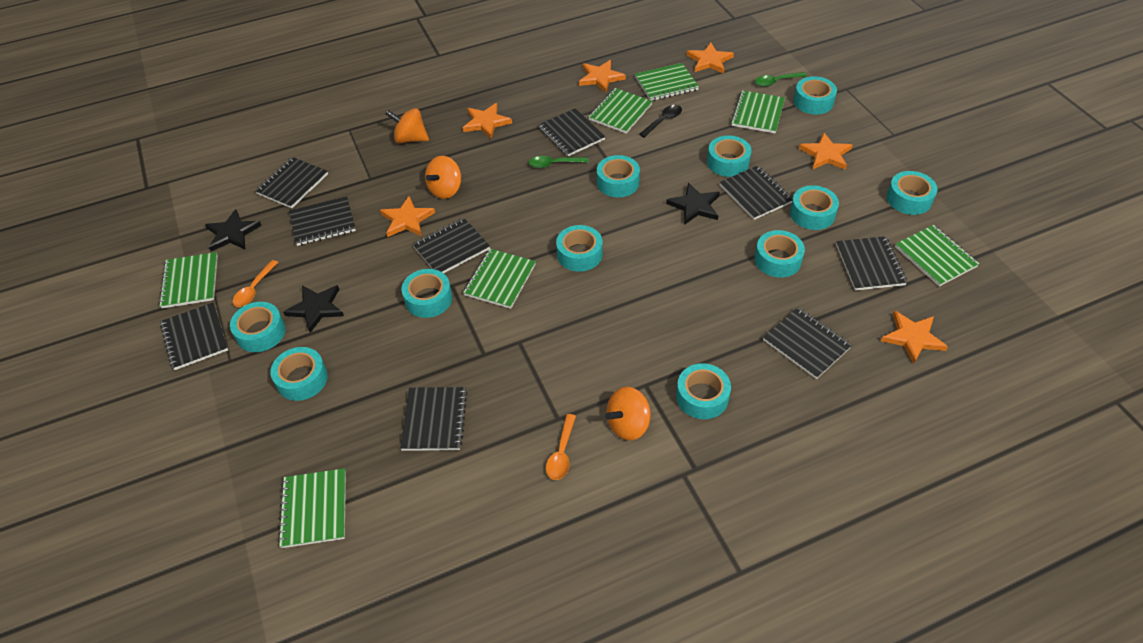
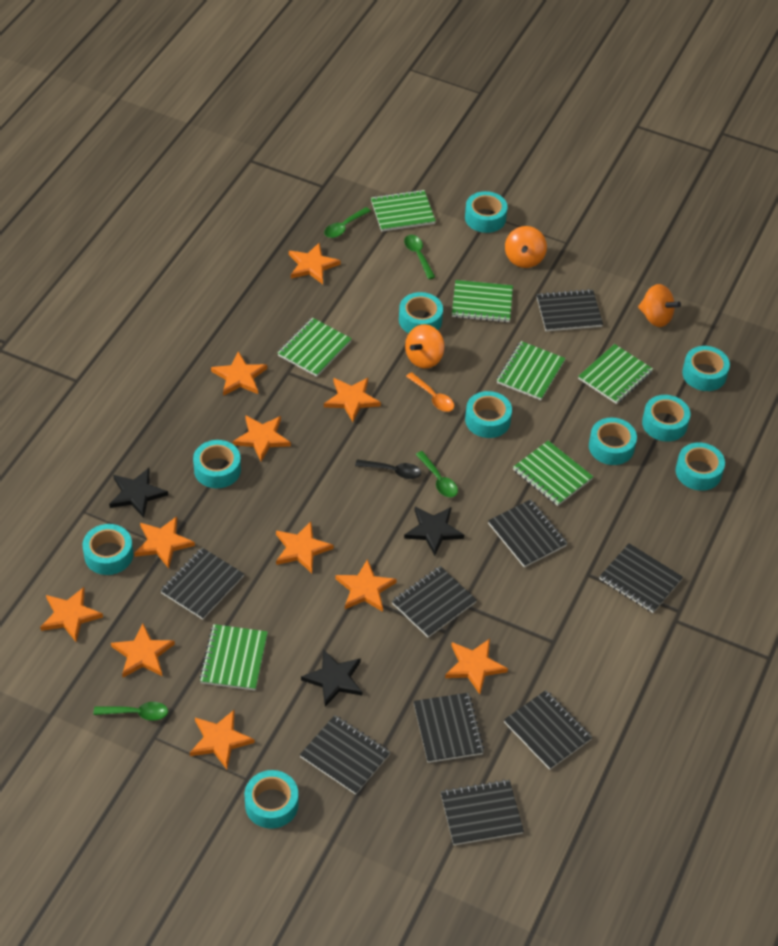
green spoon: 2 -> 4
orange spoon: 2 -> 1
orange star: 6 -> 11
turquoise tape: 11 -> 10

